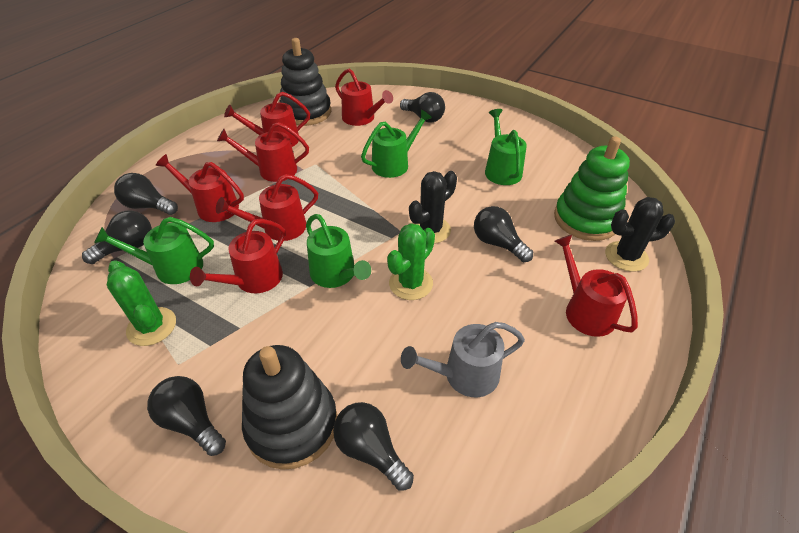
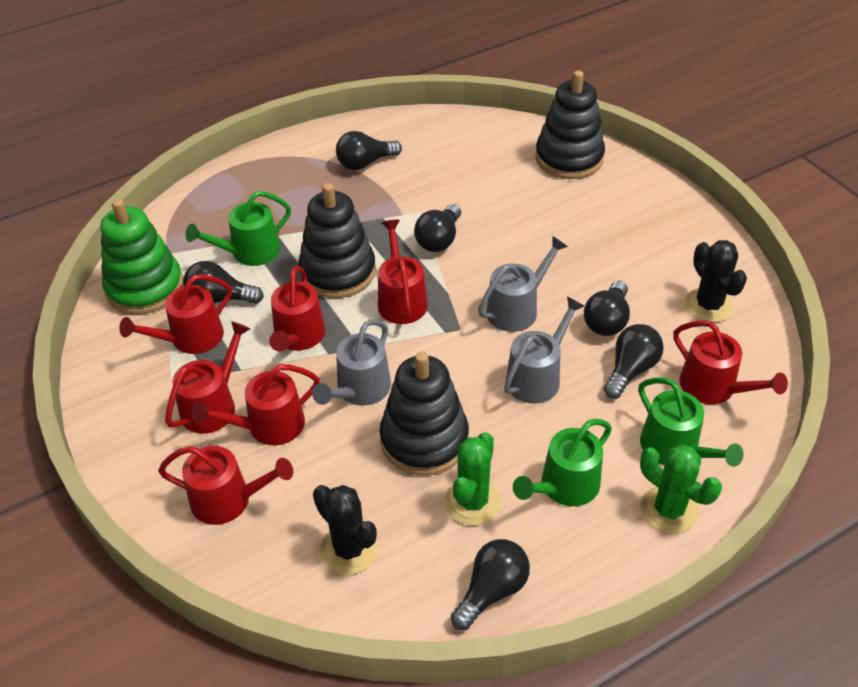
black stacking toy: 2 -> 3
green watering can: 4 -> 3
grey watering can: 1 -> 3

